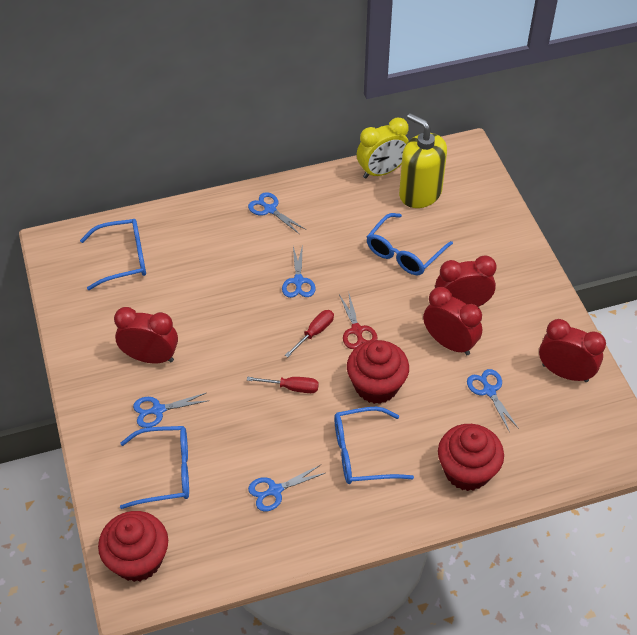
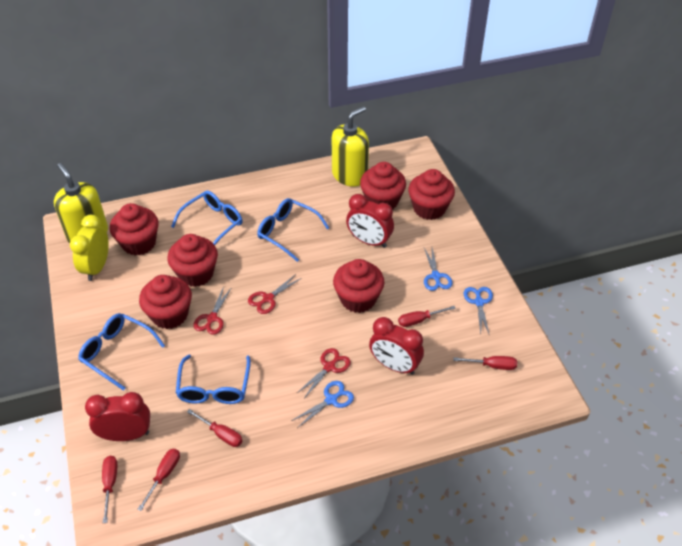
blue scissors: 5 -> 3
red clock: 4 -> 3
red cupcake: 3 -> 6
red scissors: 1 -> 3
red screwdriver: 2 -> 5
yellow soap dispenser: 1 -> 2

